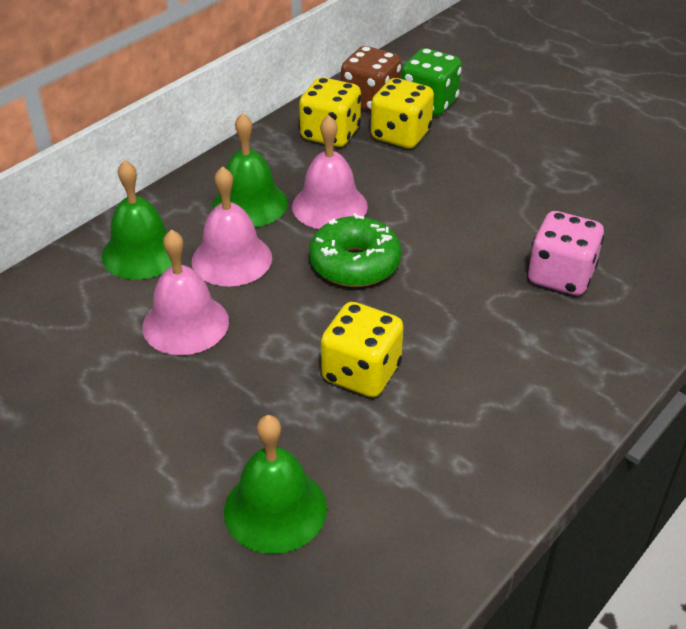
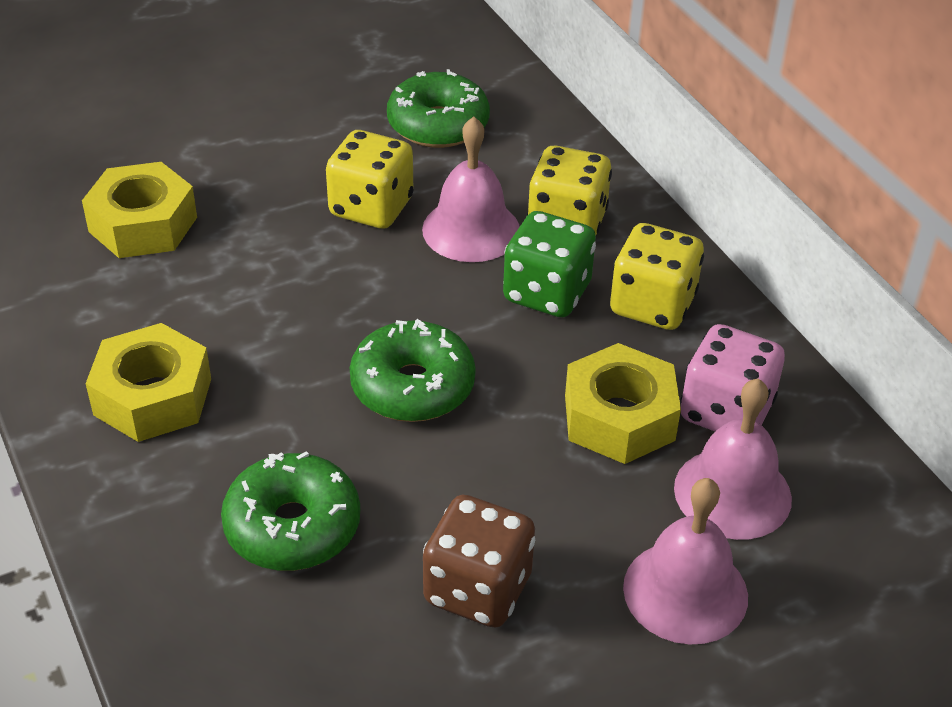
green bell: 3 -> 0
green donut: 1 -> 3
yellow nut: 0 -> 3

